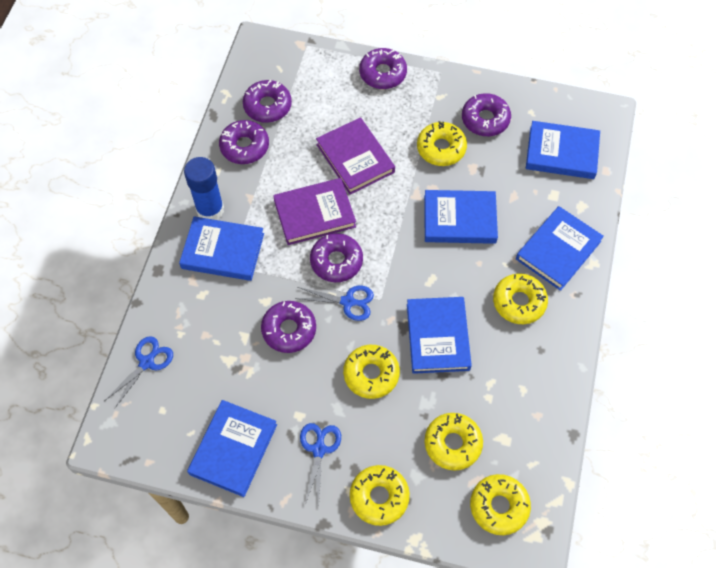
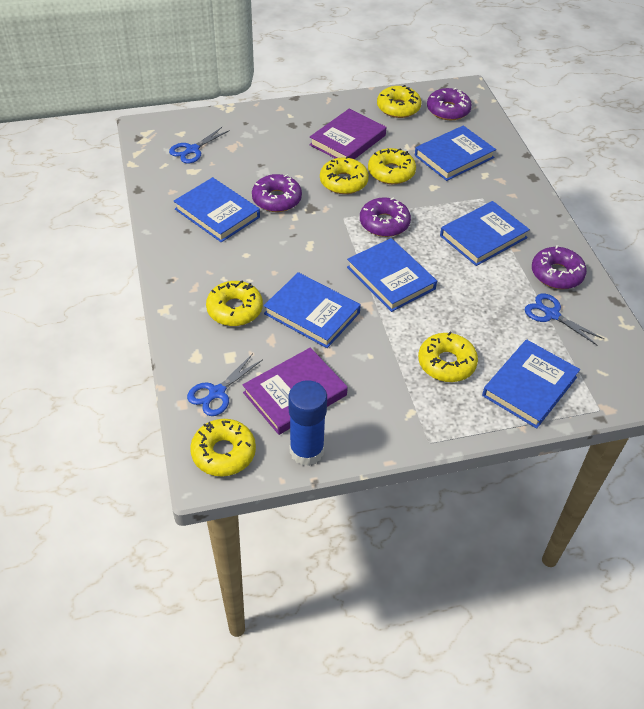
purple donut: 6 -> 4

